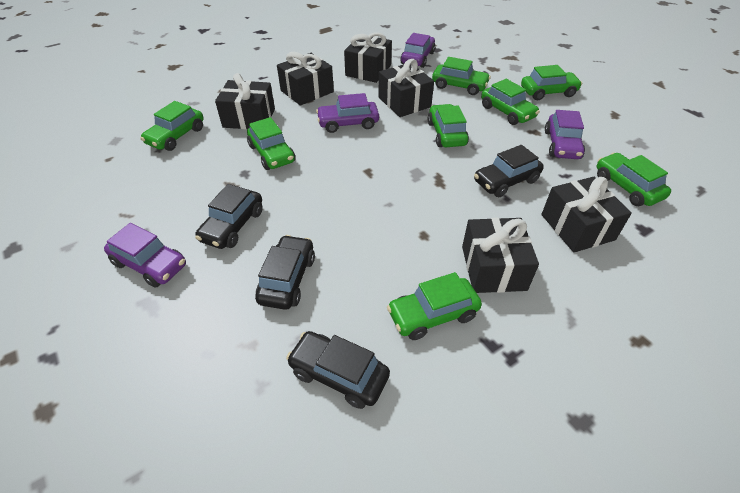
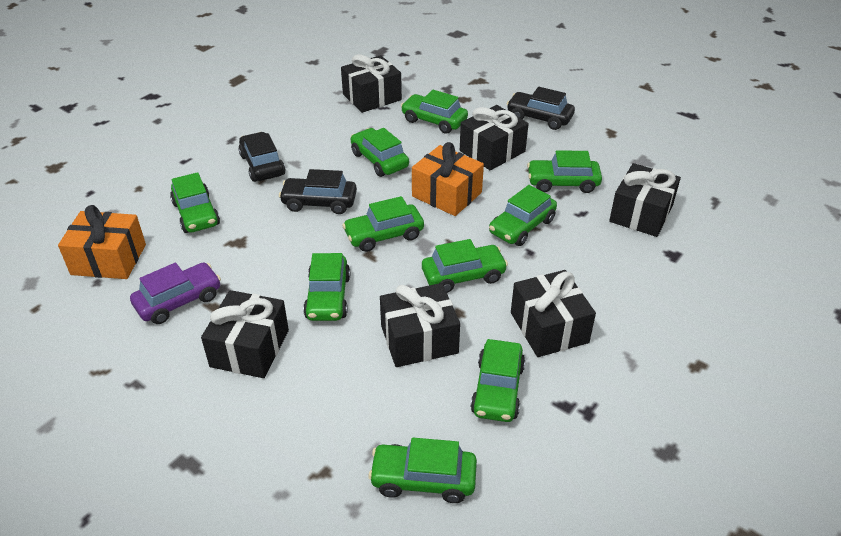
black car: 4 -> 3
green car: 8 -> 10
orange gift: 0 -> 2
purple car: 4 -> 1

